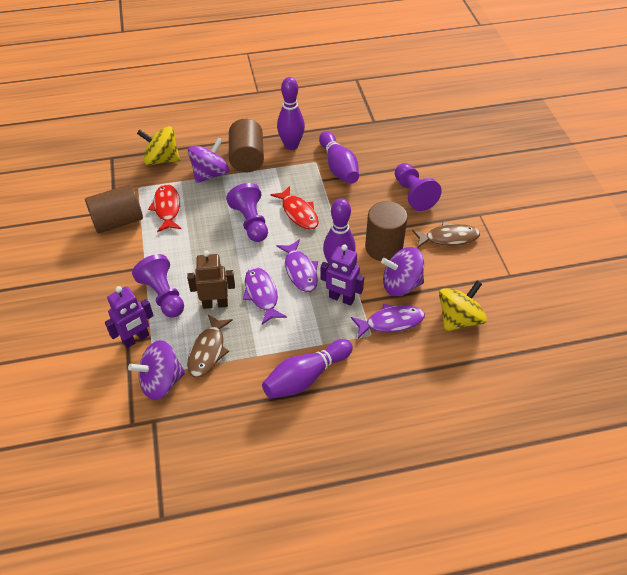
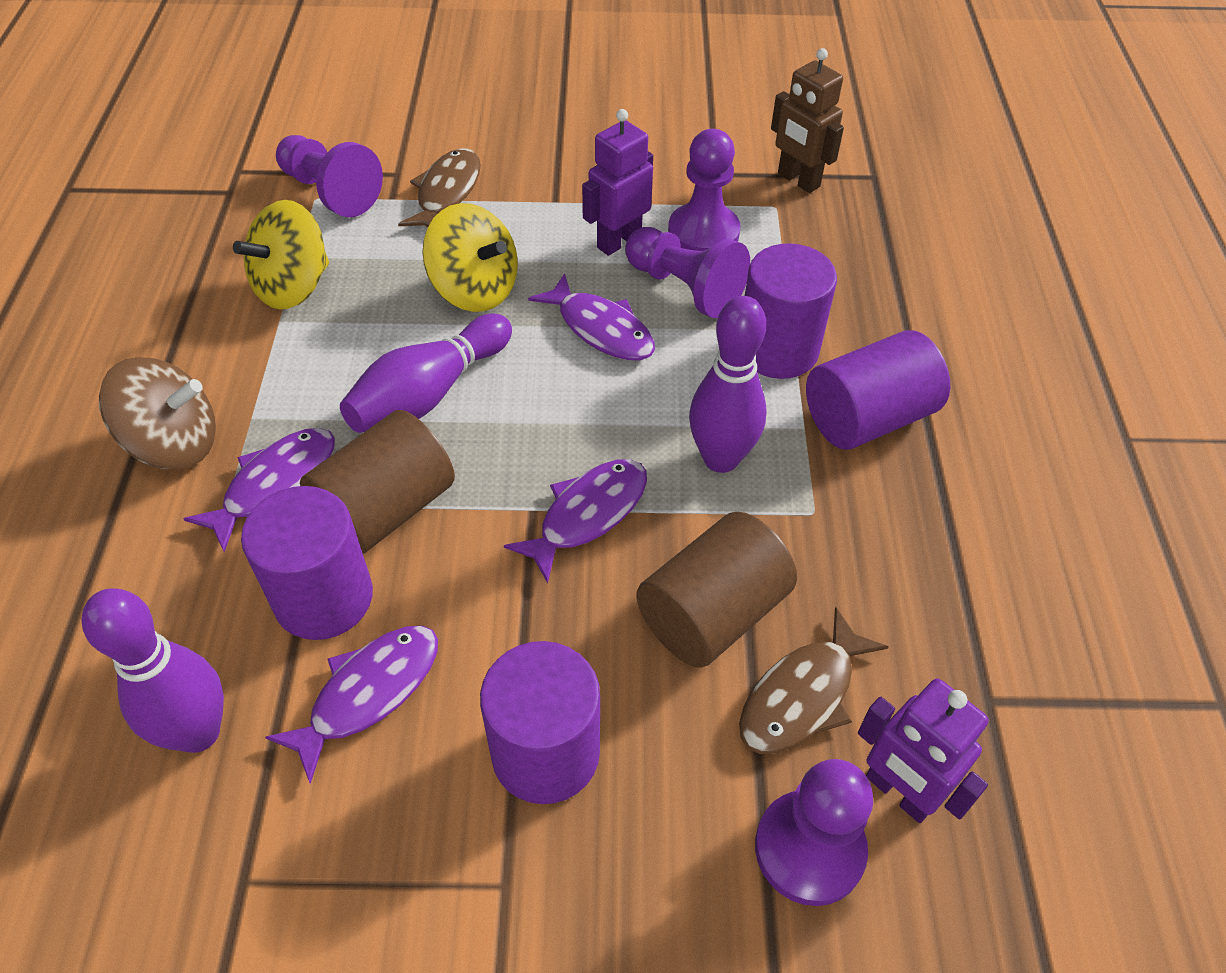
brown cylinder: 3 -> 2
brown spinning top: 0 -> 1
purple bowling pin: 4 -> 3
purple cylinder: 0 -> 4
purple fish: 3 -> 4
purple pawn: 3 -> 4
purple spinning top: 3 -> 0
red fish: 2 -> 0

